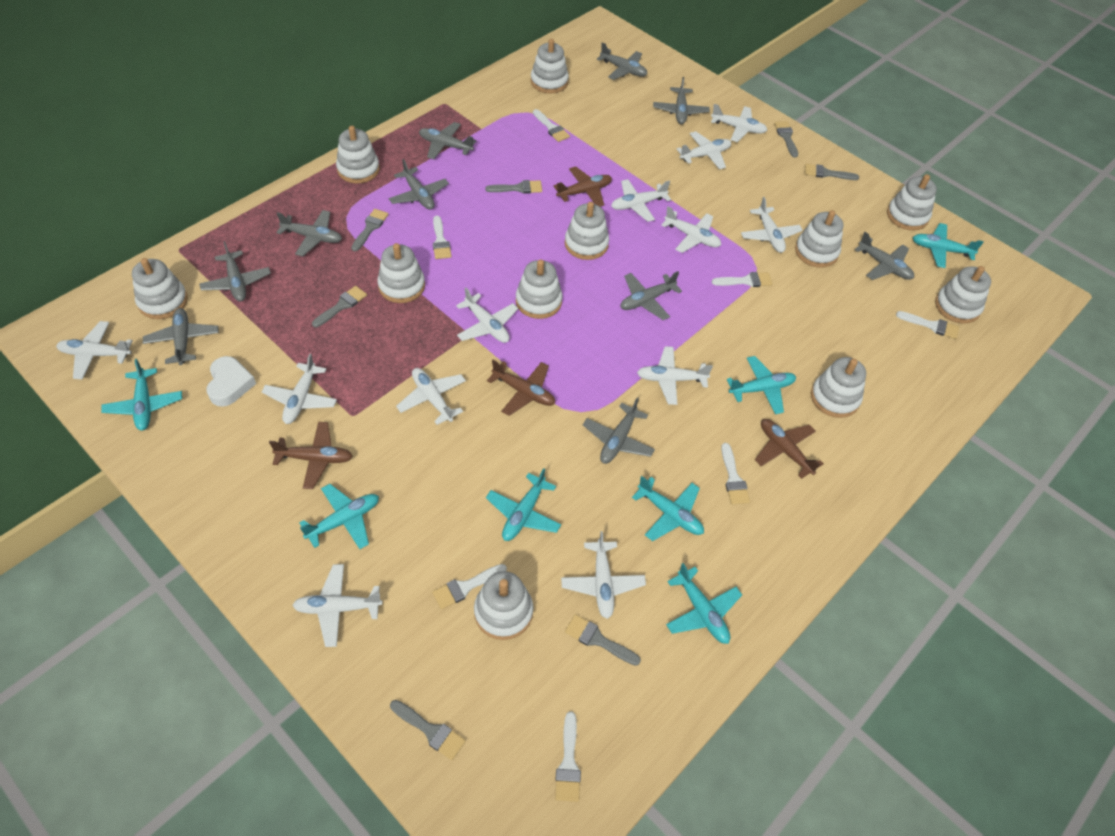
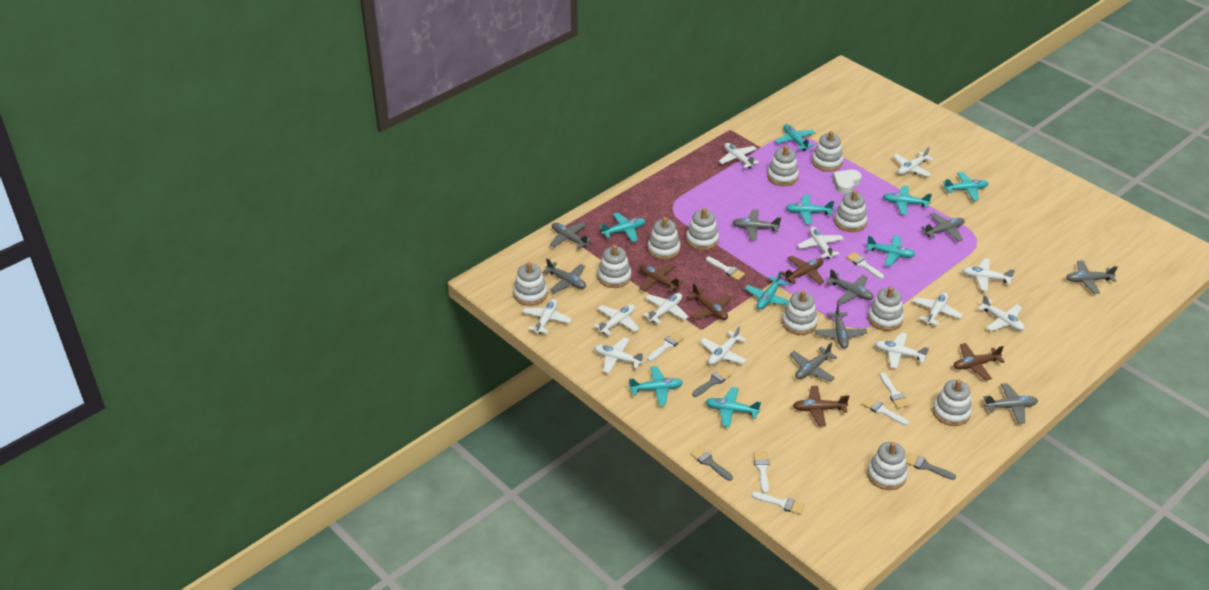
brown plane: 4 -> 5
grey brush: 7 -> 3
grey plane: 10 -> 9
turquoise plane: 7 -> 9

